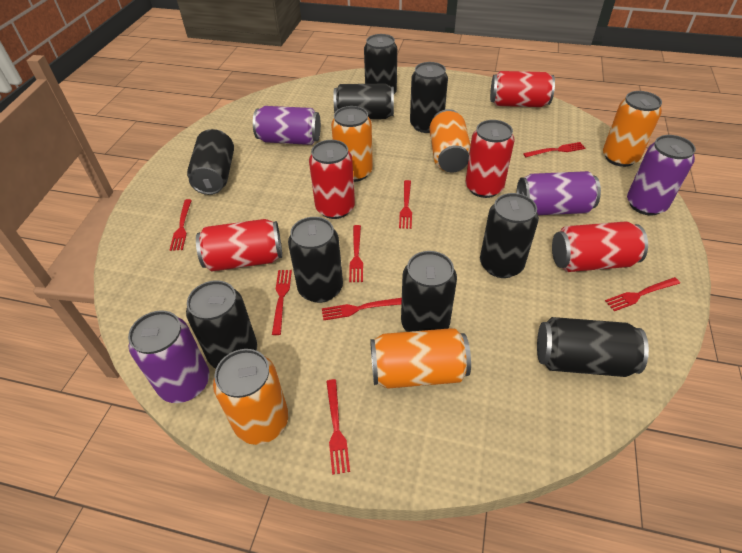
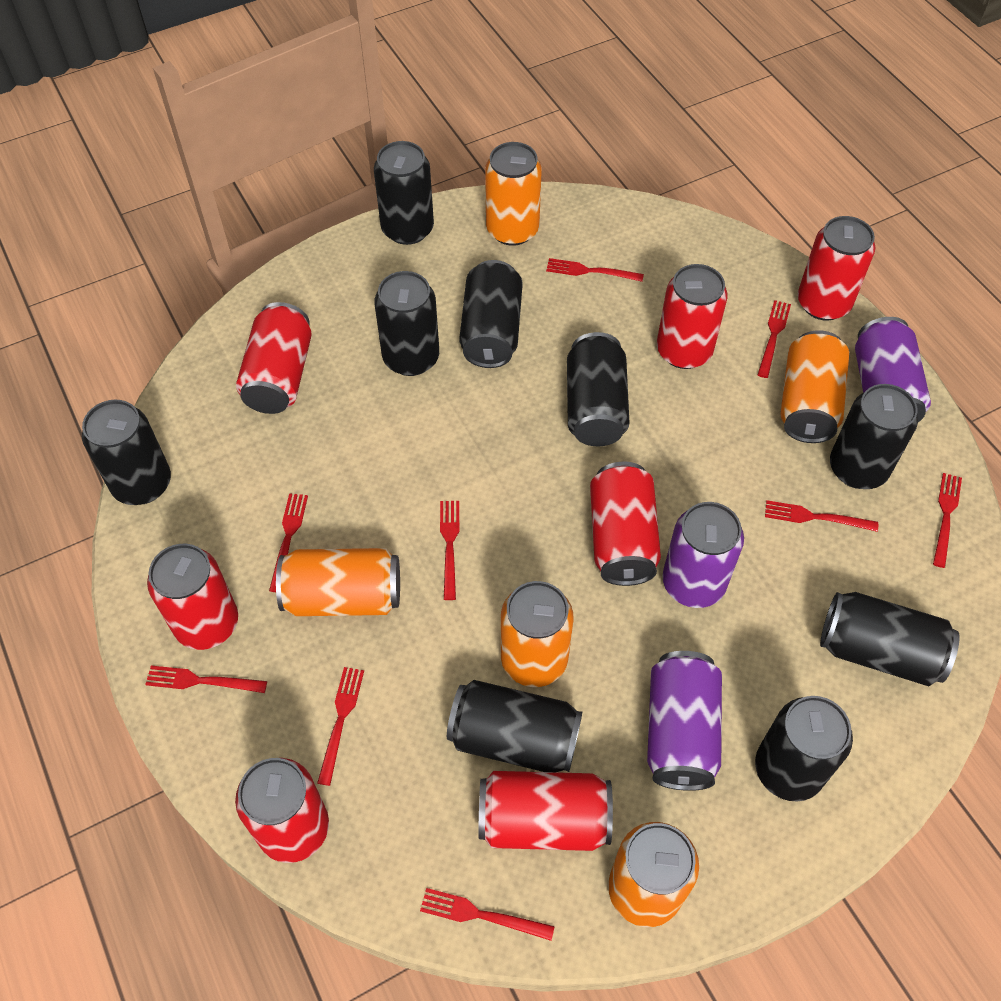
purple can: 4 -> 3
red can: 5 -> 7
red fork: 8 -> 9

